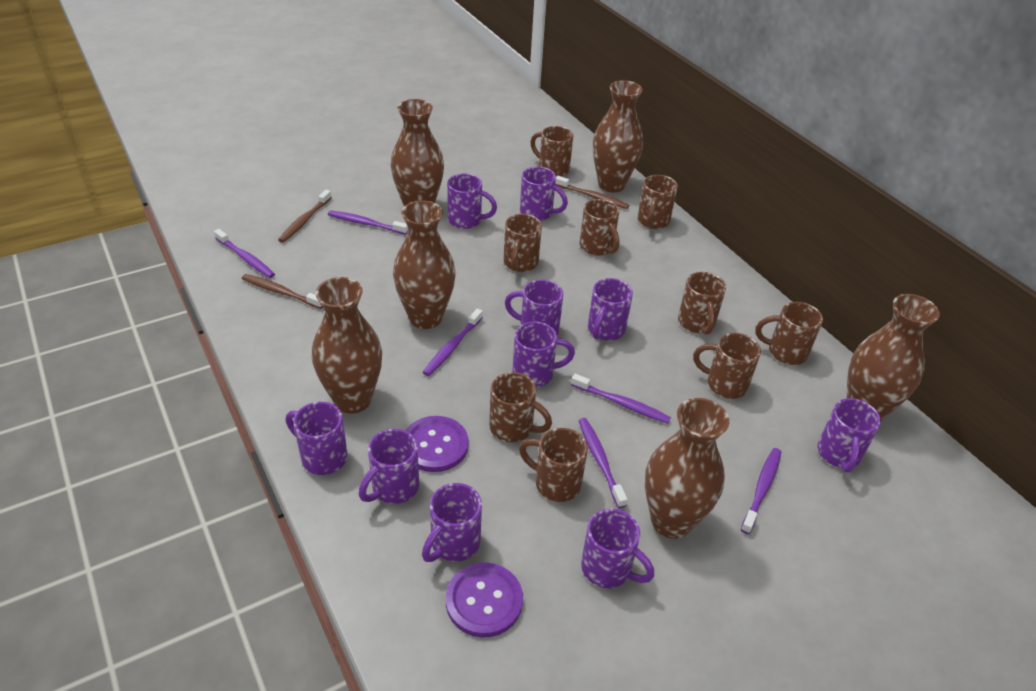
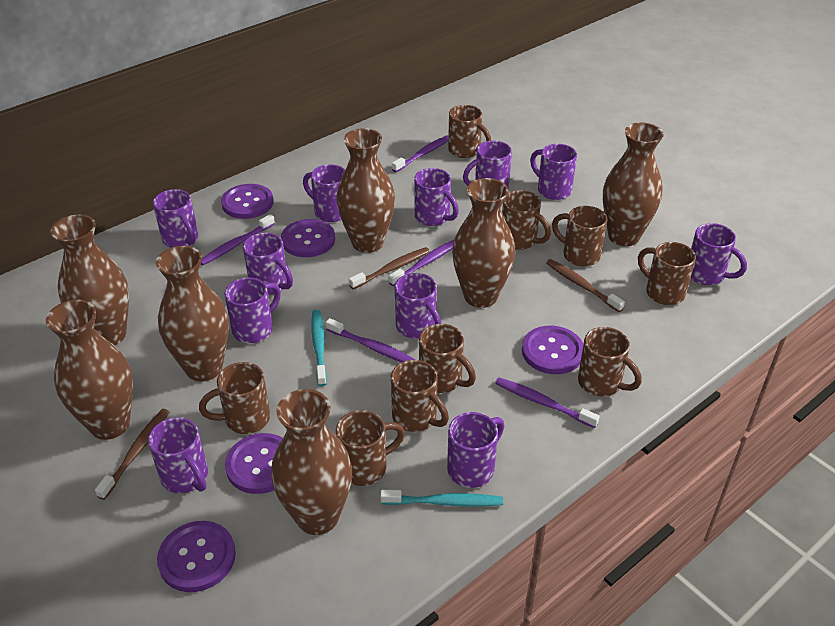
brown vase: 6 -> 7
purple button: 2 -> 5
purple mug: 10 -> 11
purple toothbrush: 6 -> 5
turquoise toothbrush: 0 -> 2

